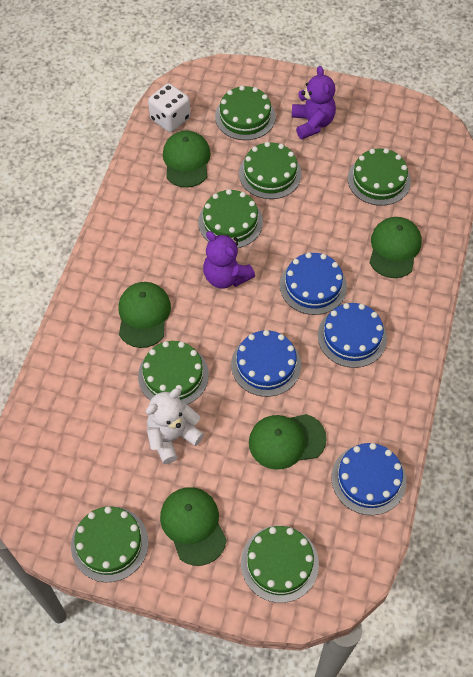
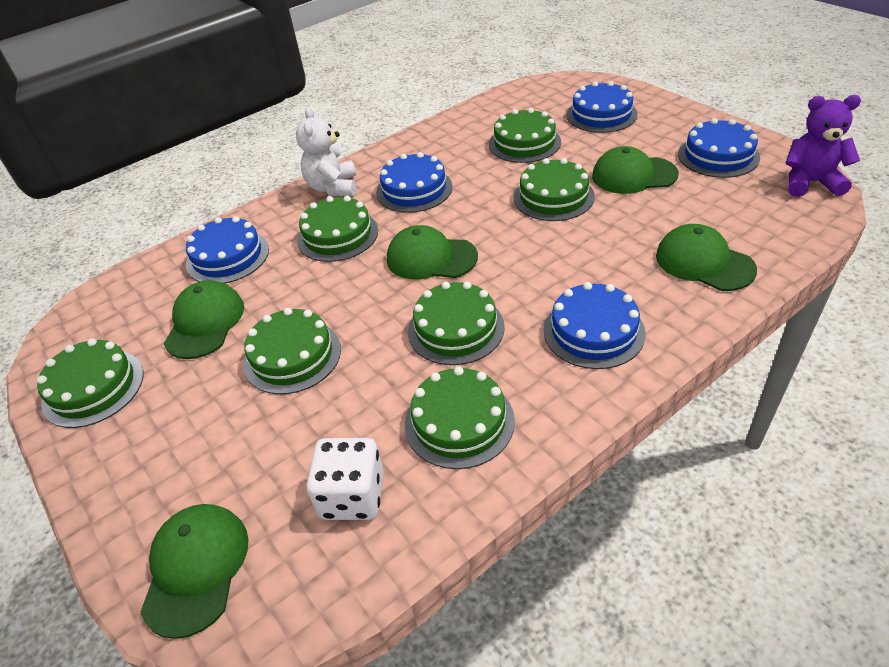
blue cake: 4 -> 5
purple teddy bear: 2 -> 1

